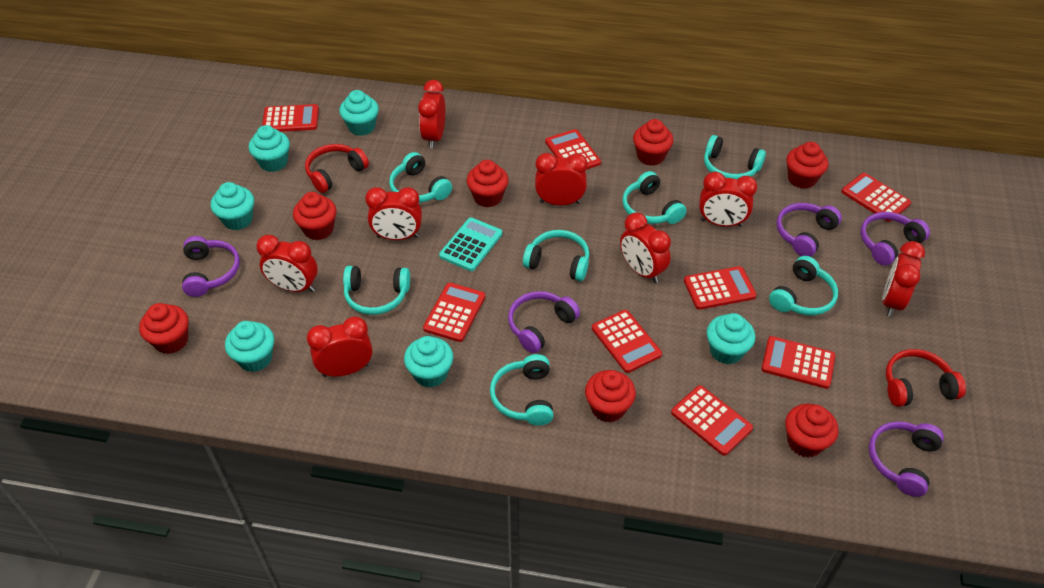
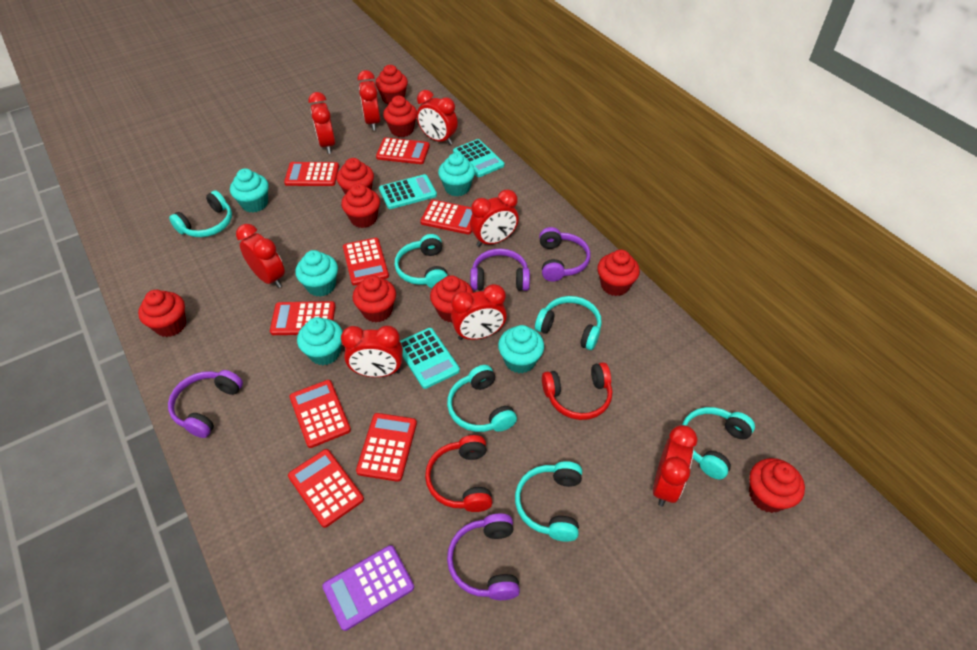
purple calculator: 0 -> 1
purple headphones: 5 -> 4
red cupcake: 7 -> 9
turquoise calculator: 1 -> 3
turquoise cupcake: 6 -> 5
turquoise headphones: 7 -> 6

